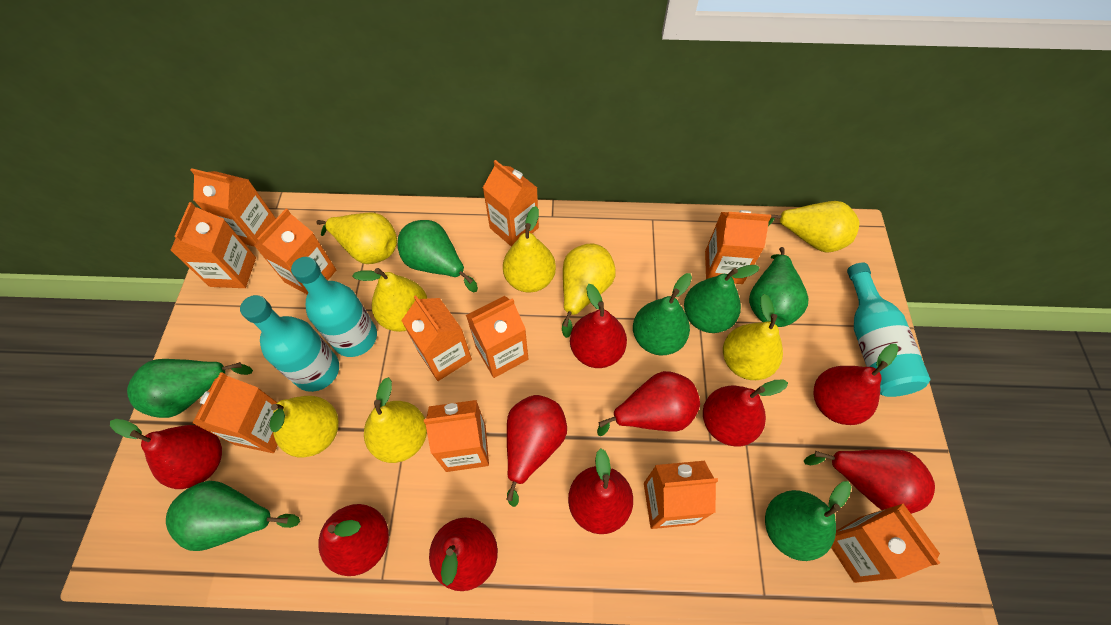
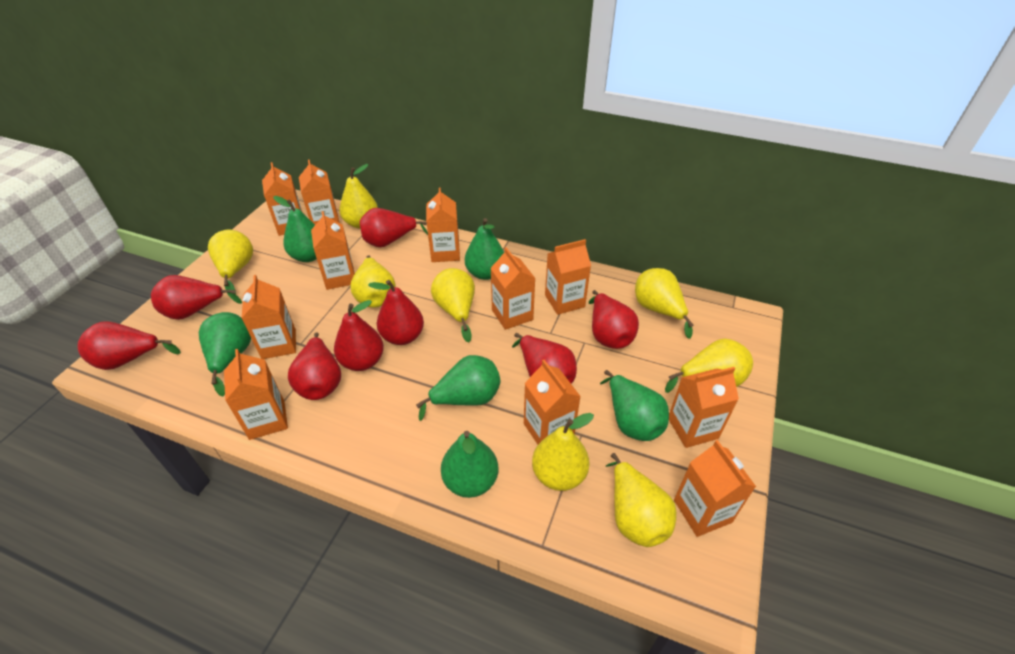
green pear: 7 -> 6
red pear: 10 -> 8
turquoise bottle: 3 -> 0

